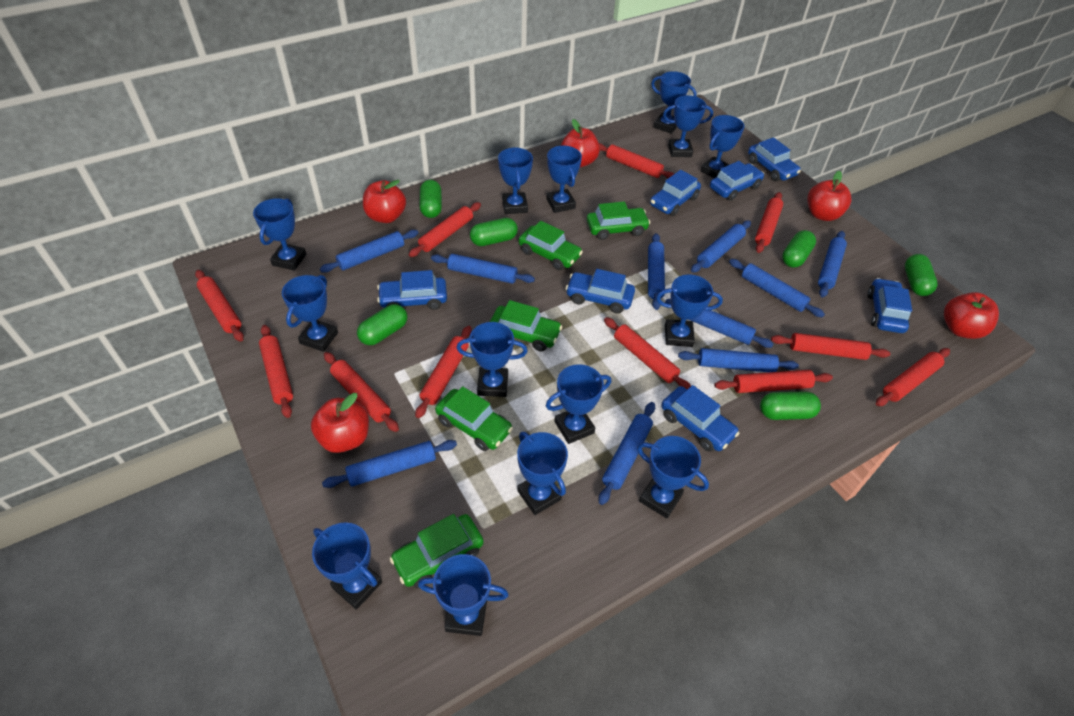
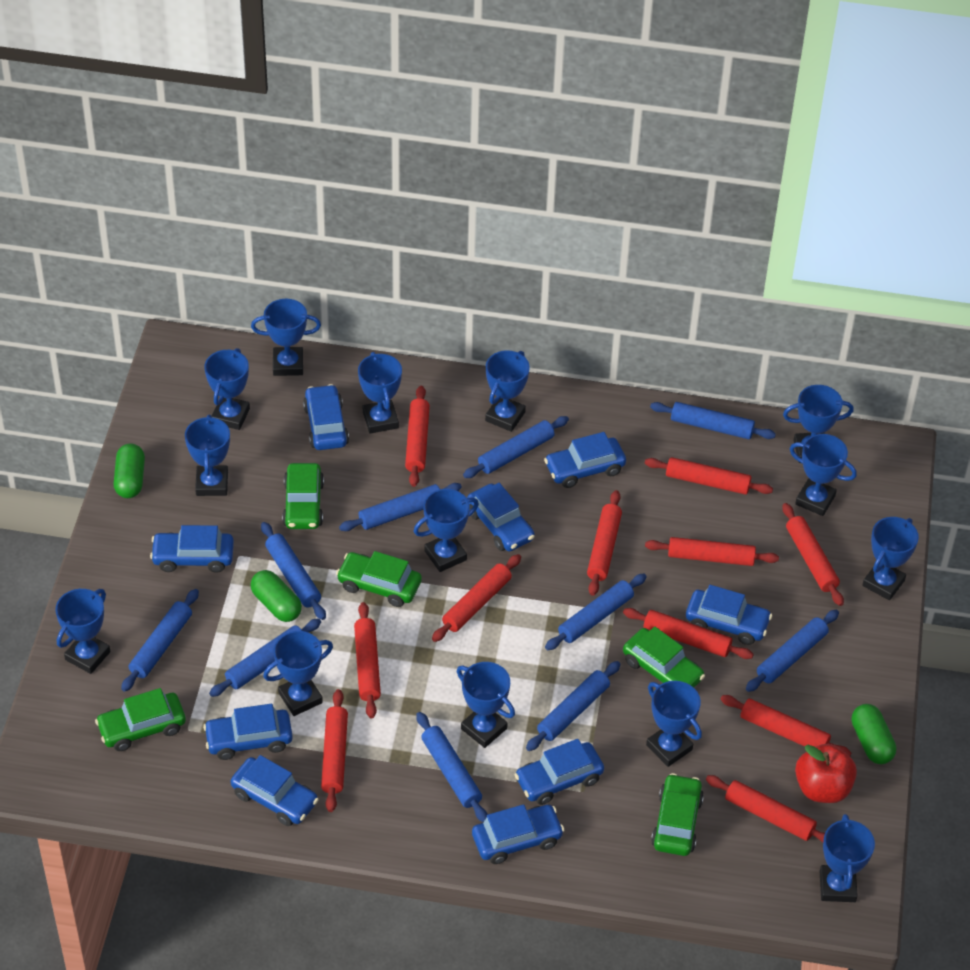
blue car: 7 -> 9
green capsule: 6 -> 3
red apple: 5 -> 1

